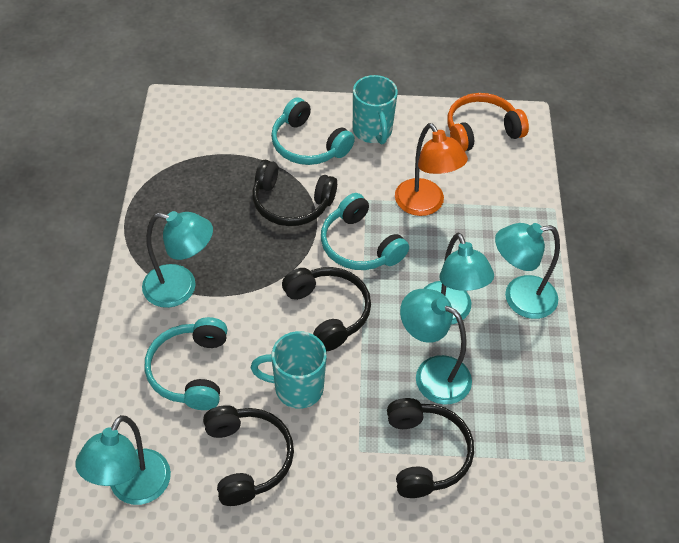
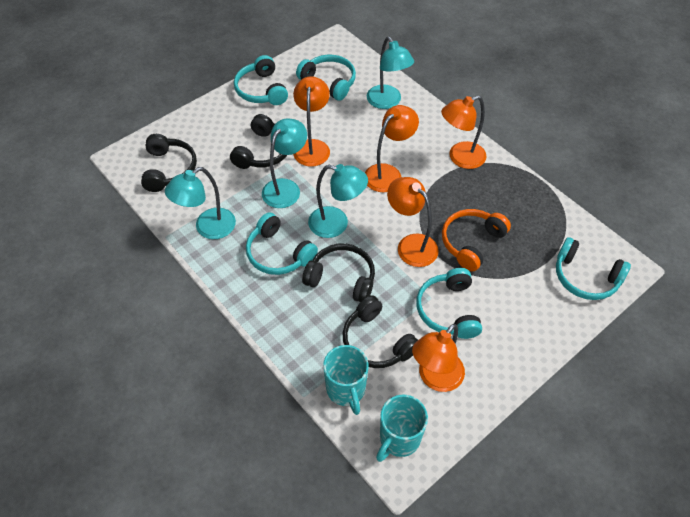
orange lamp: 1 -> 5
turquoise headphones: 3 -> 5
turquoise lamp: 5 -> 4

